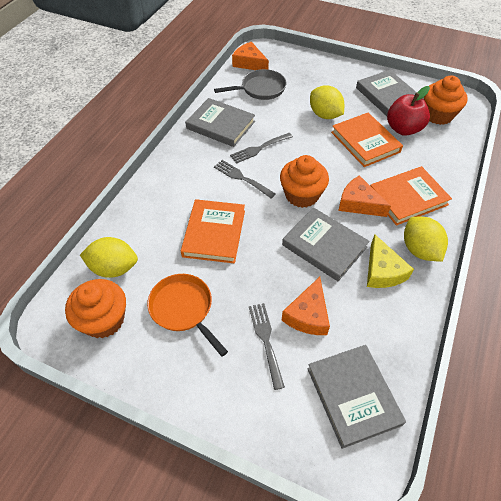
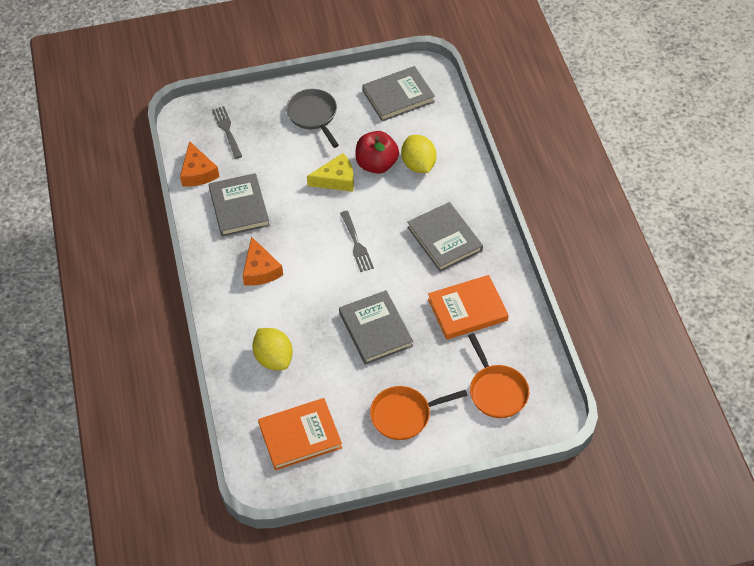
grey fork: 3 -> 2
orange book: 3 -> 2
orange cheese: 3 -> 2
orange cupcake: 3 -> 0
orange pan: 1 -> 2
yellow lemon: 3 -> 2

